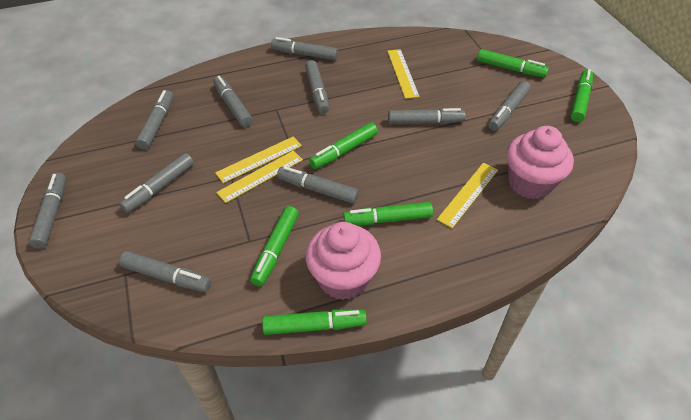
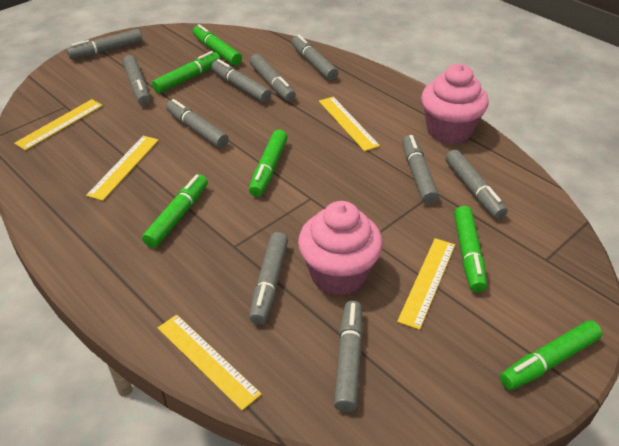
yellow ruler: 4 -> 5

